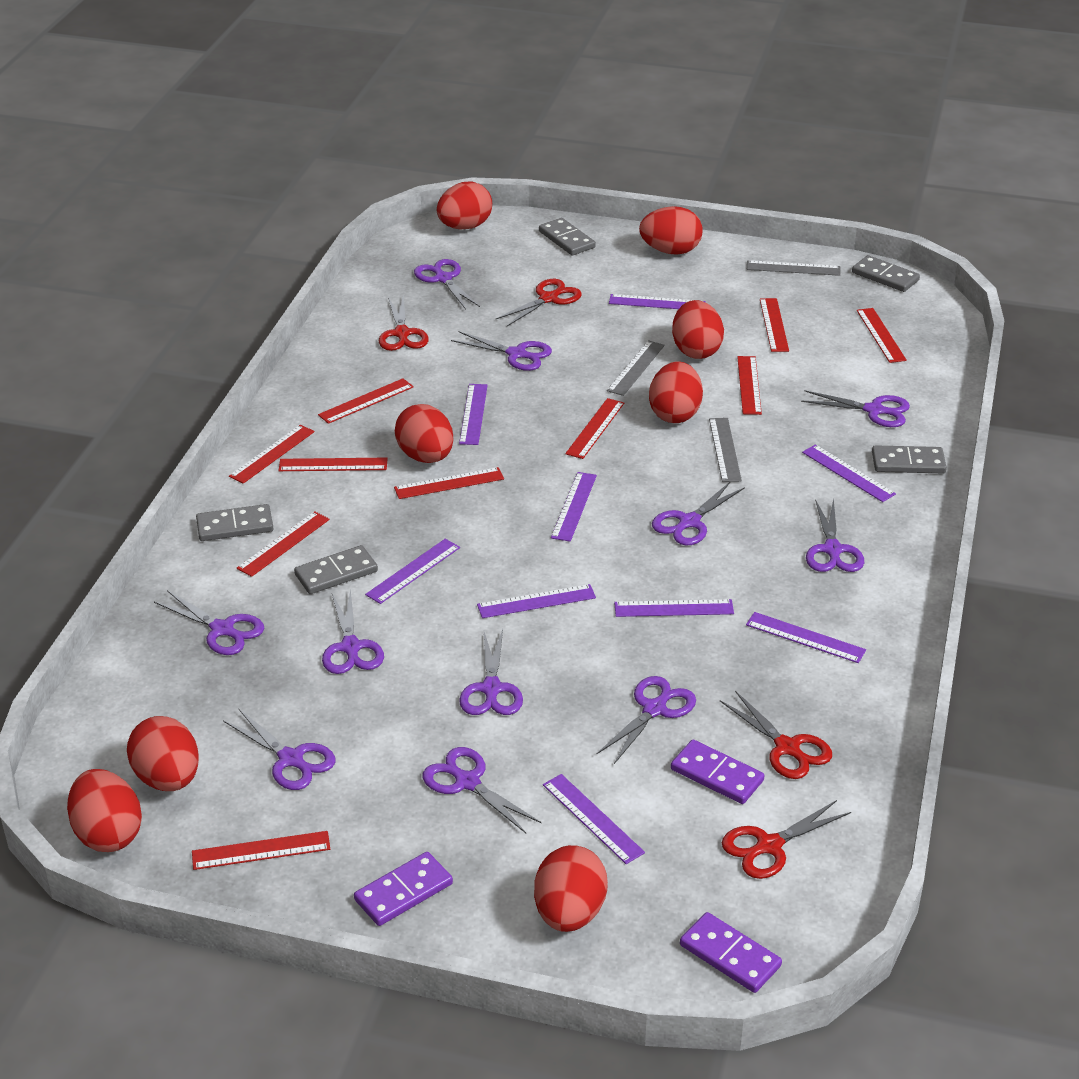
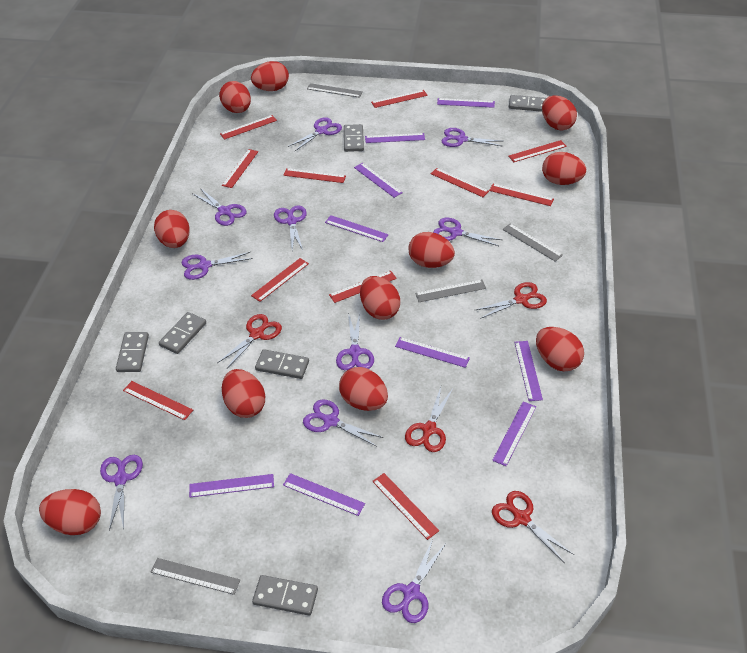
grey domino: 5 -> 6
grey ruler: 3 -> 4
purple domino: 3 -> 0
purple scissors: 11 -> 10
red egg: 8 -> 11
red ruler: 10 -> 11

